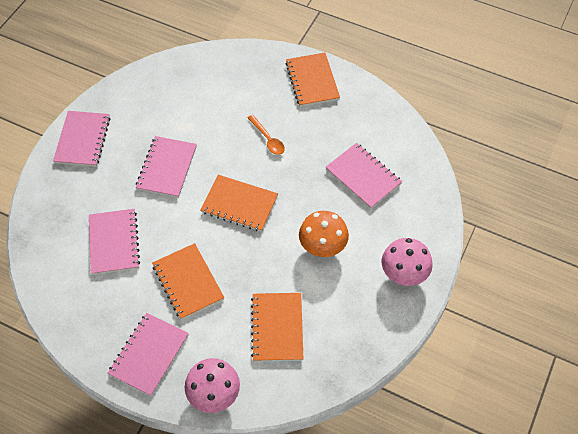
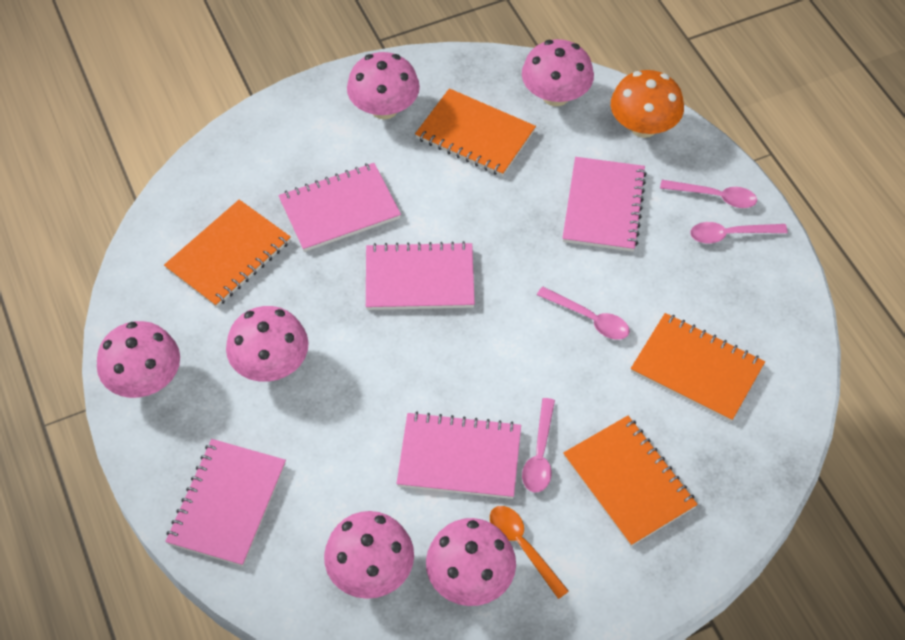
pink mushroom: 2 -> 6
pink spoon: 0 -> 4

